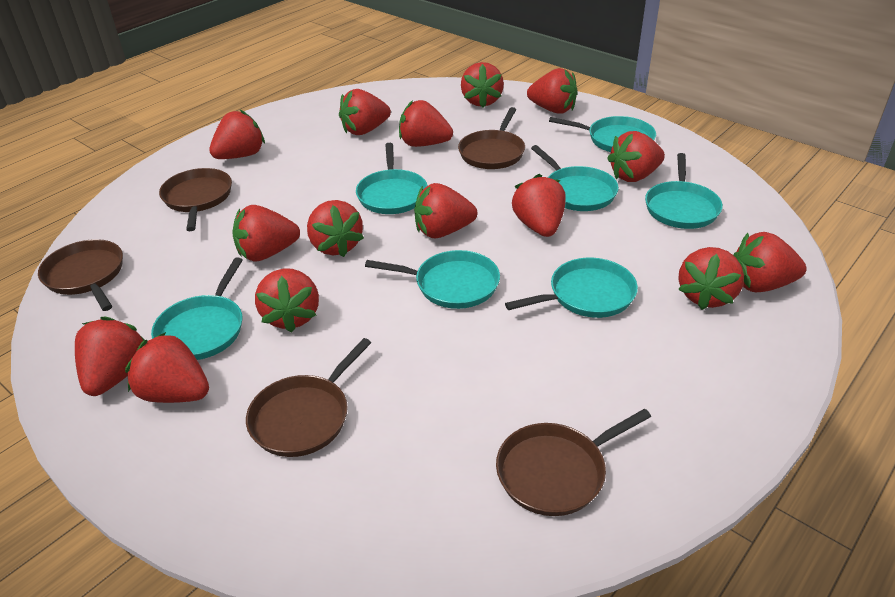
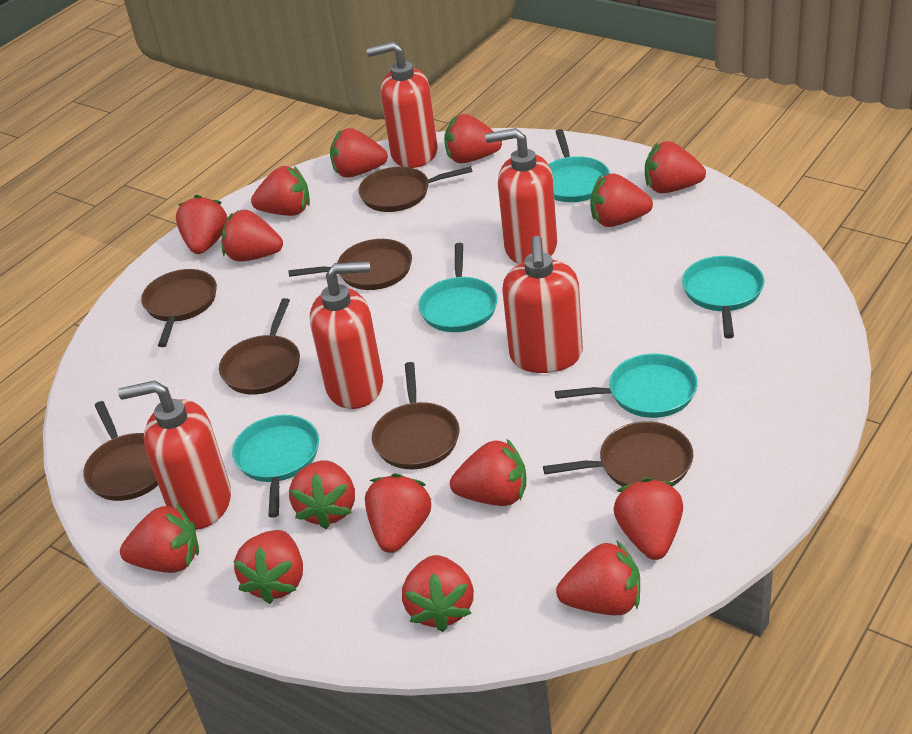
brown pan: 5 -> 7
red soap dispenser: 0 -> 5
turquoise pan: 7 -> 5

